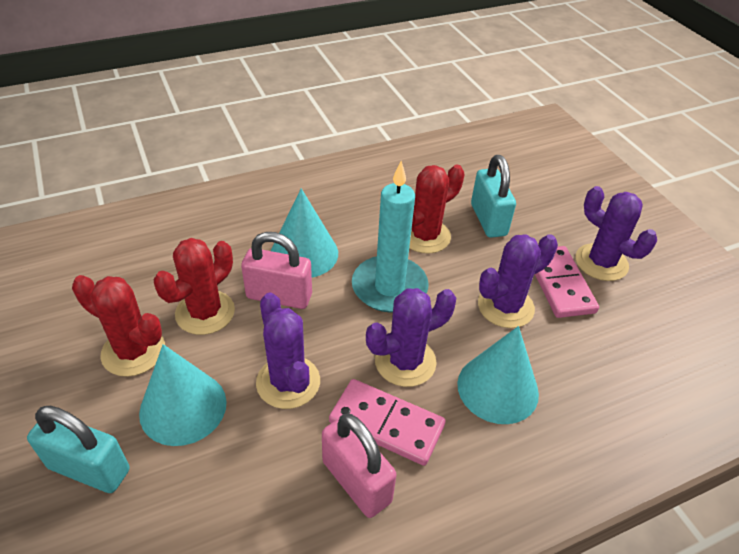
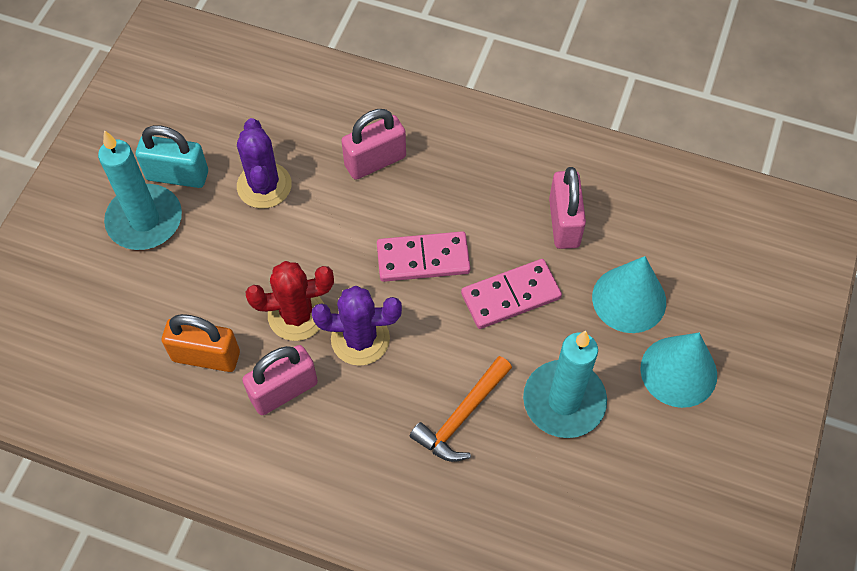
orange hammer: 0 -> 1
orange padlock: 0 -> 1
pink padlock: 2 -> 3
purple cactus: 4 -> 2
red cactus: 3 -> 1
turquoise candle: 1 -> 2
turquoise cone: 3 -> 2
turquoise padlock: 2 -> 1

